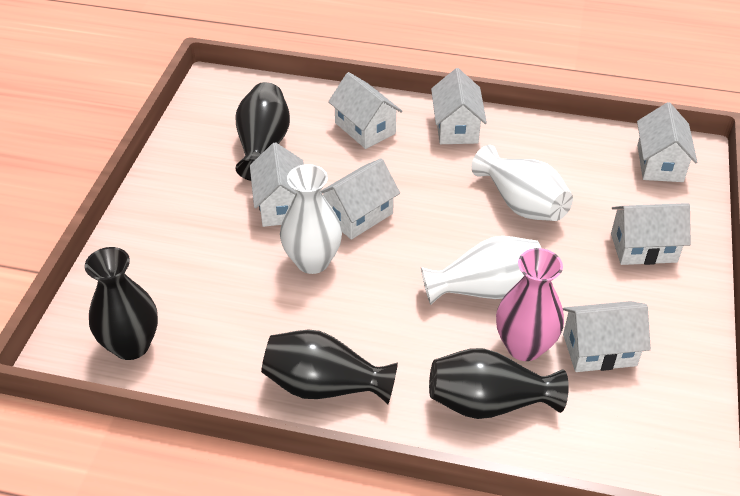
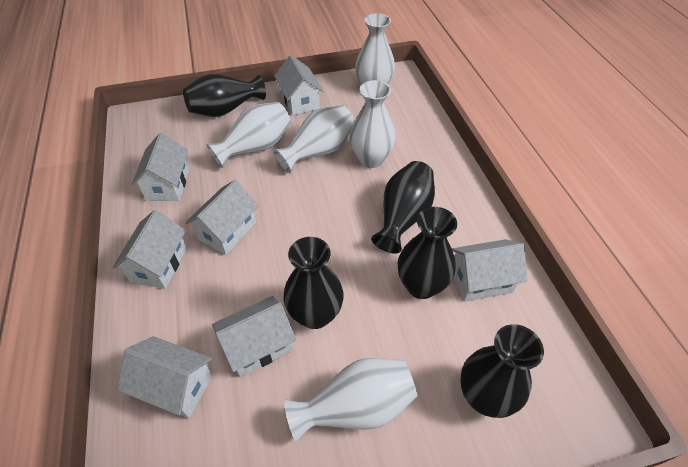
black vase: 4 -> 5
pink vase: 1 -> 0
white vase: 3 -> 5

